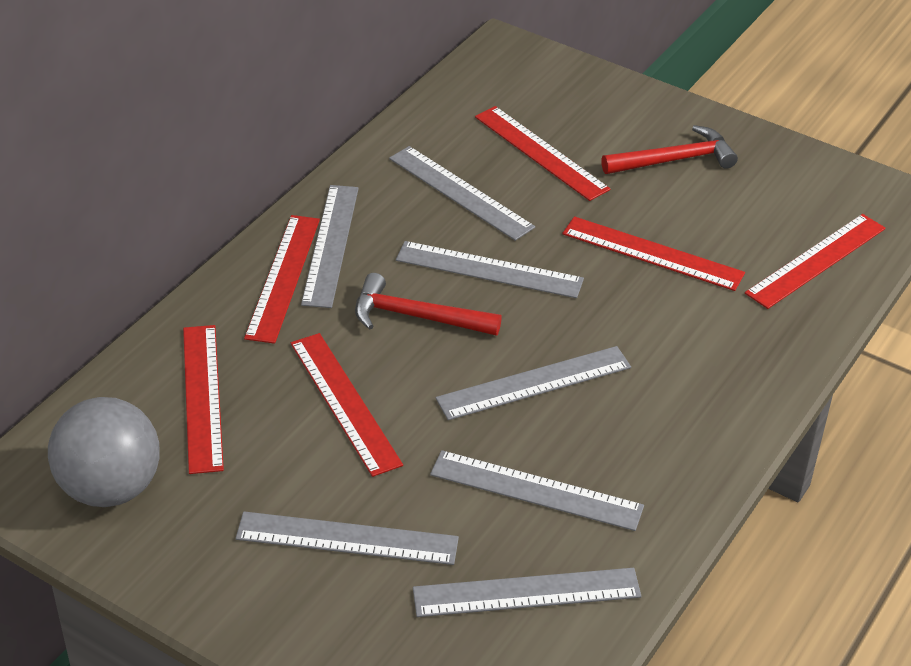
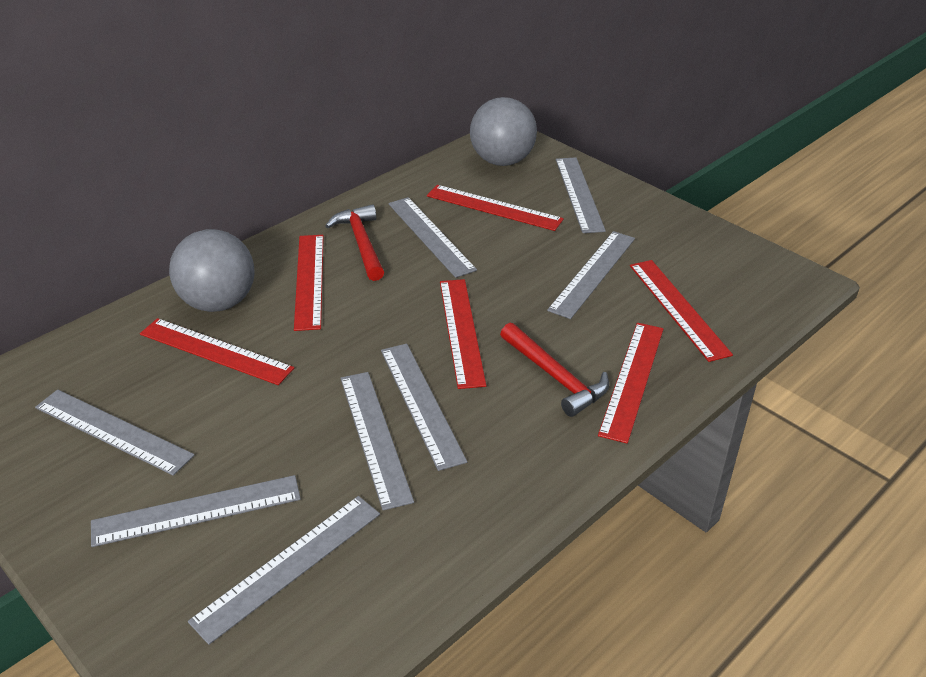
grey ball: 1 -> 2
grey ruler: 7 -> 8

